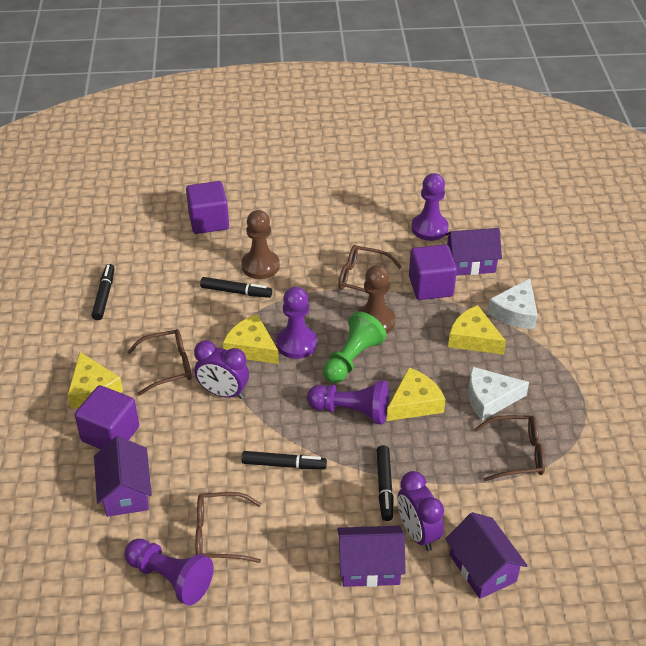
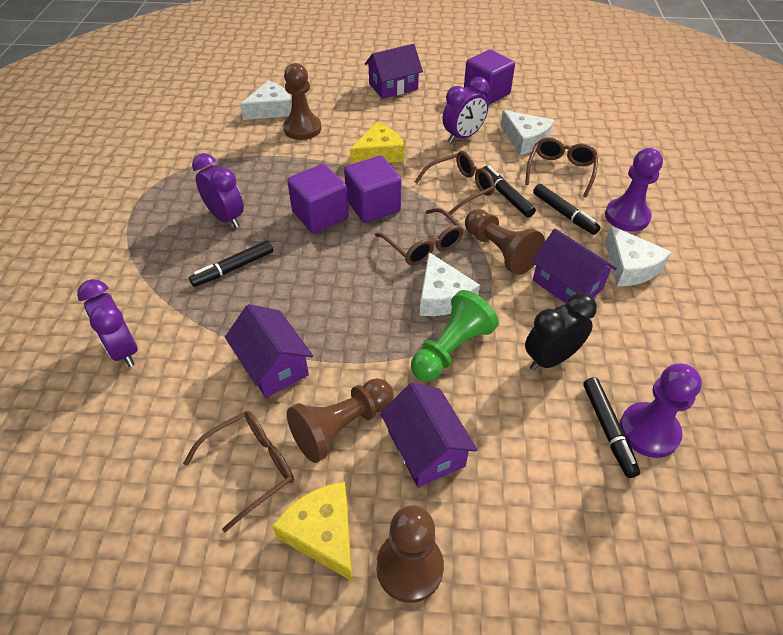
black clock: 0 -> 1
brown pawn: 2 -> 4
purple clock: 2 -> 3
purple pawn: 4 -> 2
white cheese: 2 -> 4
yellow cheese: 4 -> 2

